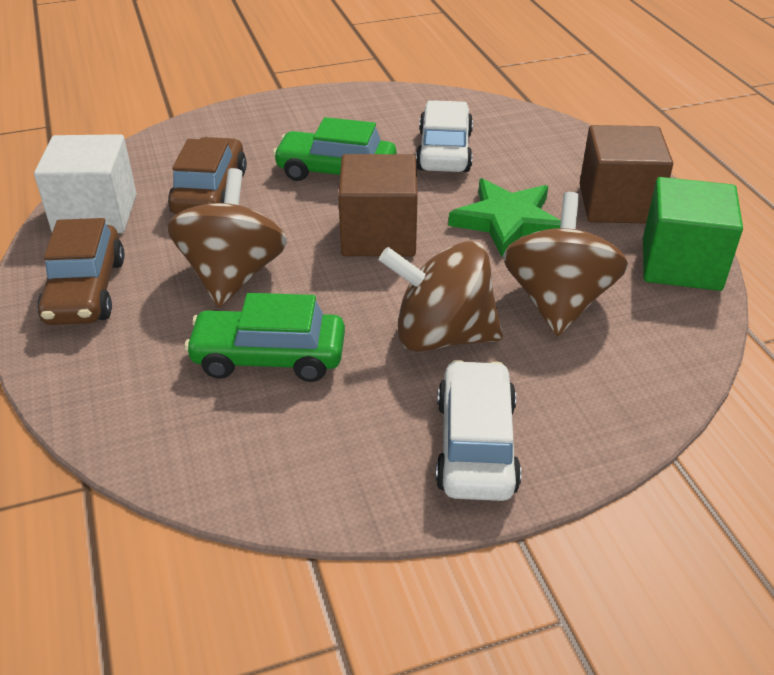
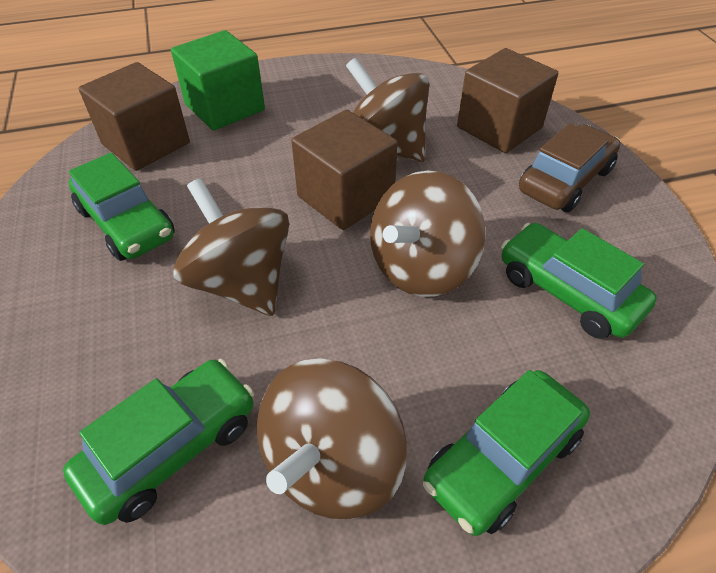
brown car: 2 -> 1
brown cube: 2 -> 3
brown spinning top: 3 -> 4
green car: 2 -> 4
green star: 1 -> 0
white car: 2 -> 0
white cube: 1 -> 0

